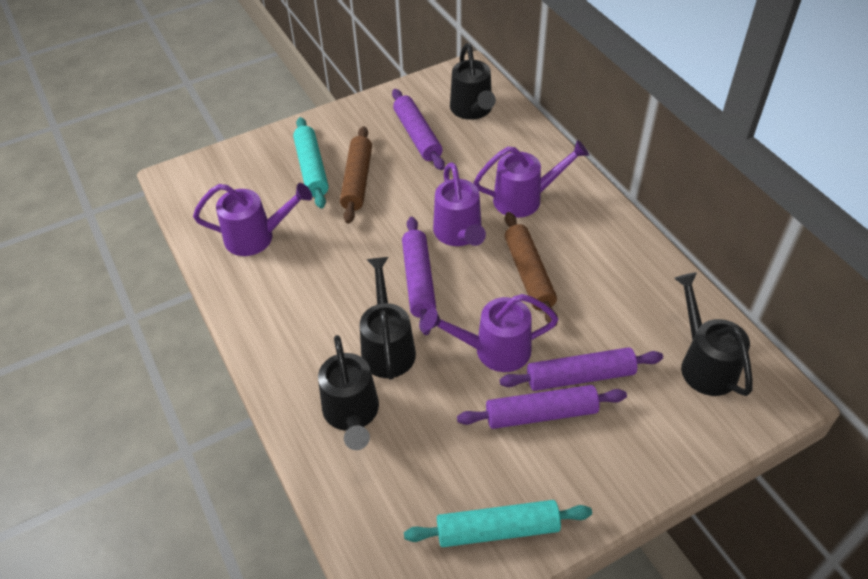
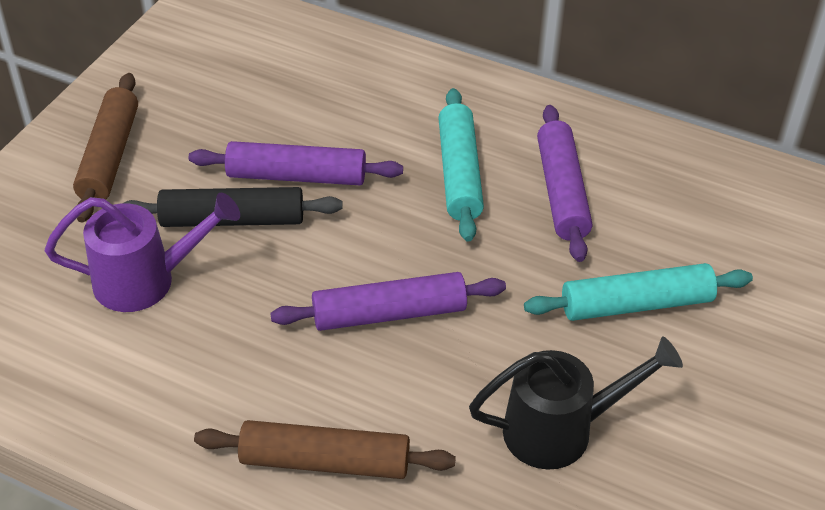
black rolling pin: 0 -> 1
black watering can: 4 -> 1
purple rolling pin: 4 -> 3
purple watering can: 4 -> 1

